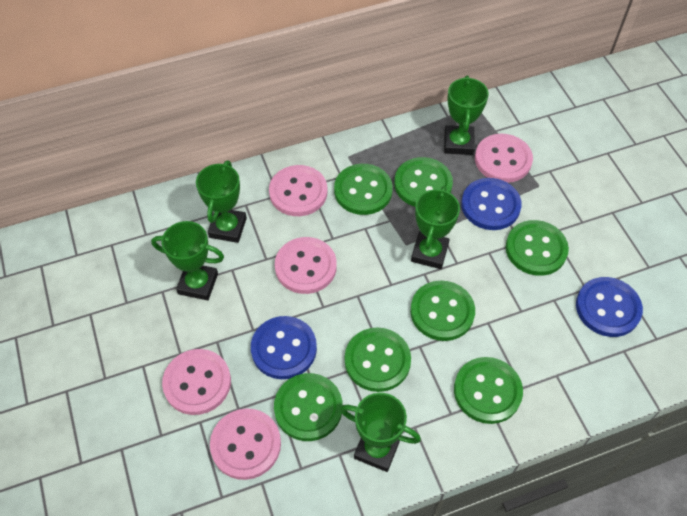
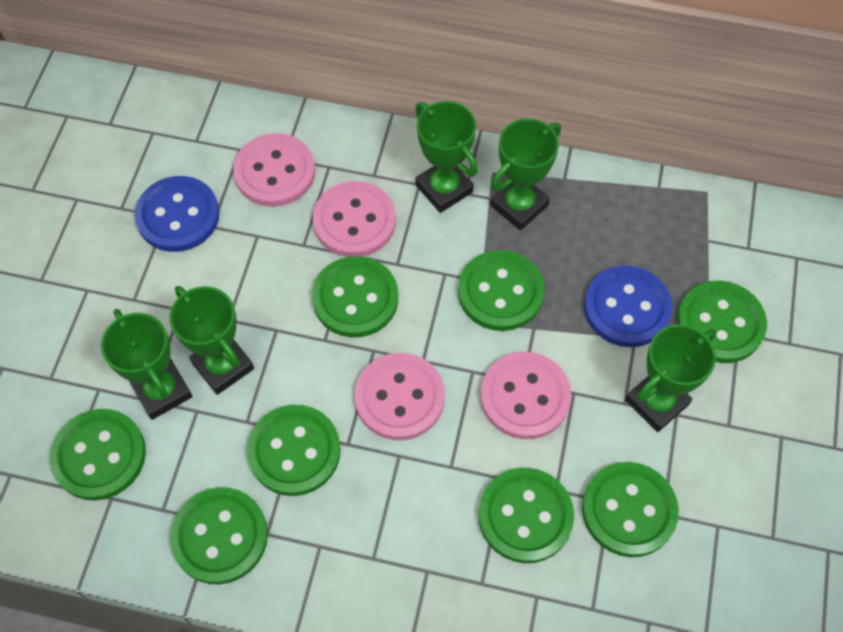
blue button: 3 -> 2
green button: 7 -> 8
pink button: 5 -> 4

